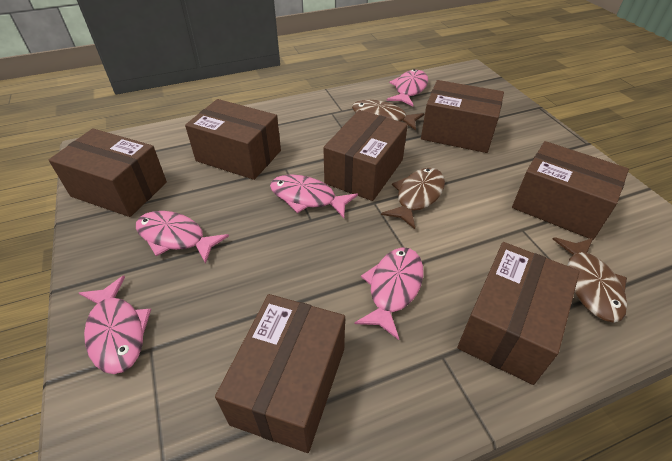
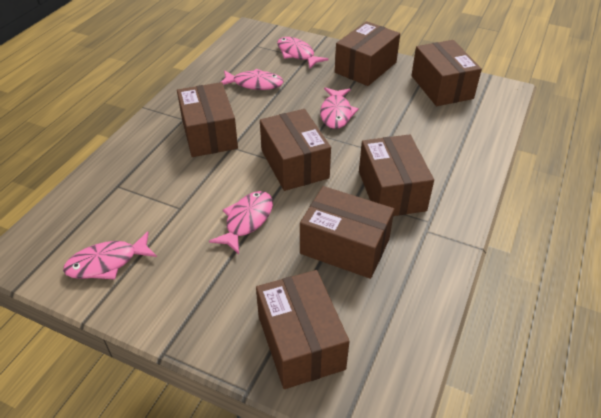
brown fish: 3 -> 0

